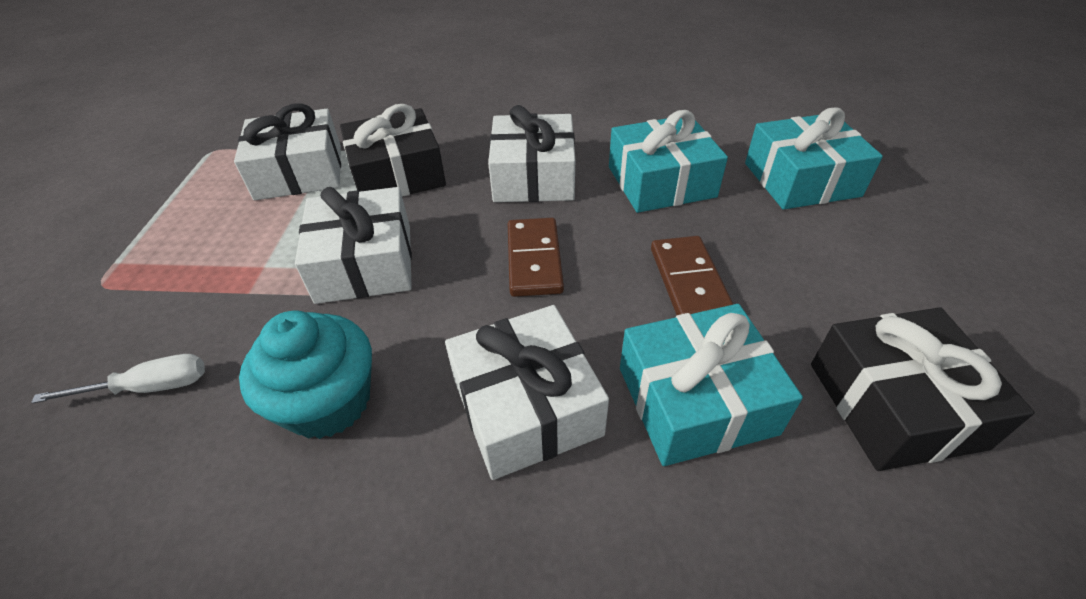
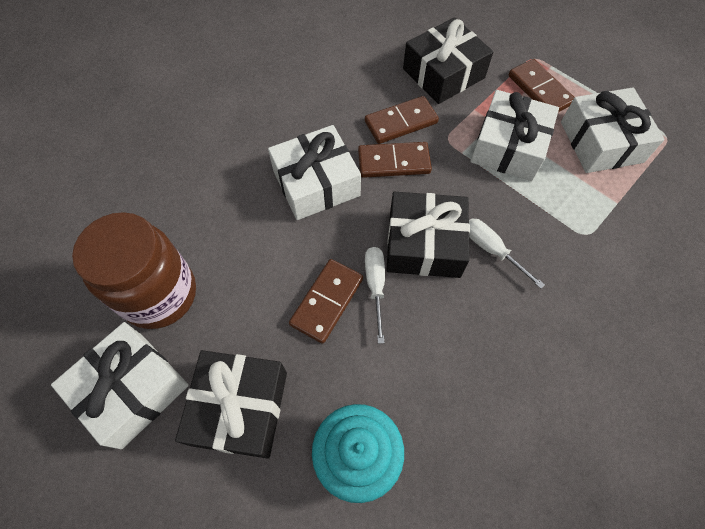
black gift: 2 -> 3
brown domino: 2 -> 4
brown jar: 0 -> 1
turquoise gift: 3 -> 0
white screwdriver: 1 -> 2

